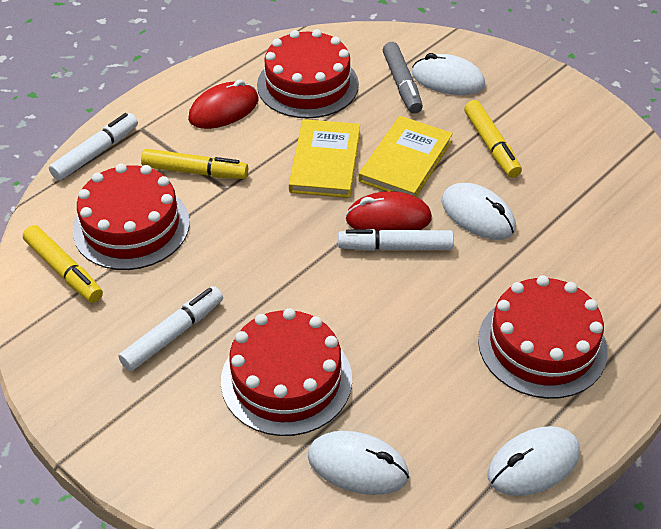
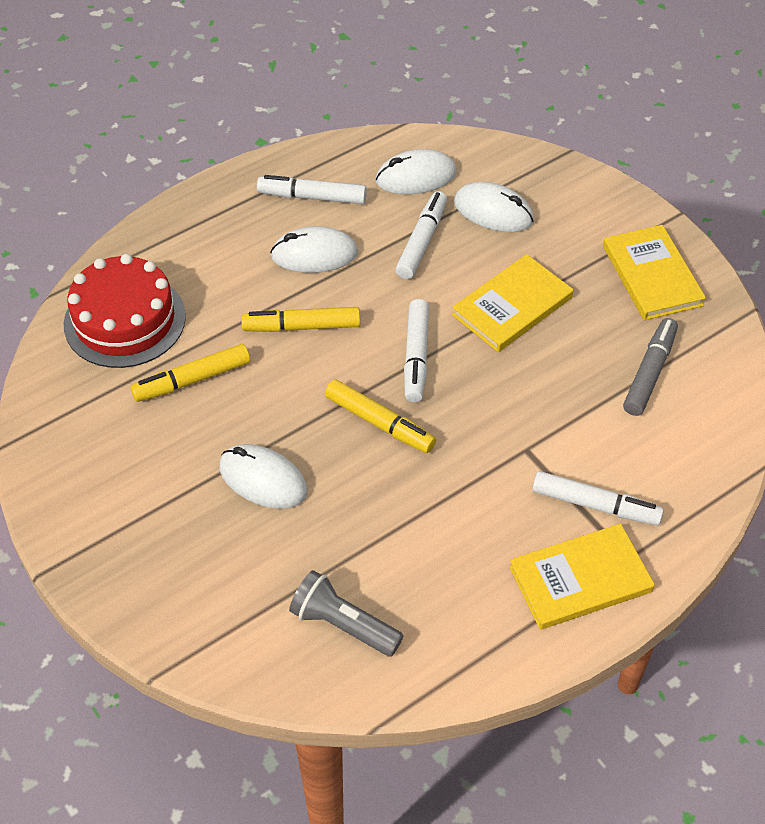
grey flashlight: 0 -> 1
red cake: 4 -> 1
red mouse: 2 -> 0
white marker: 3 -> 4
yellow book: 2 -> 3

